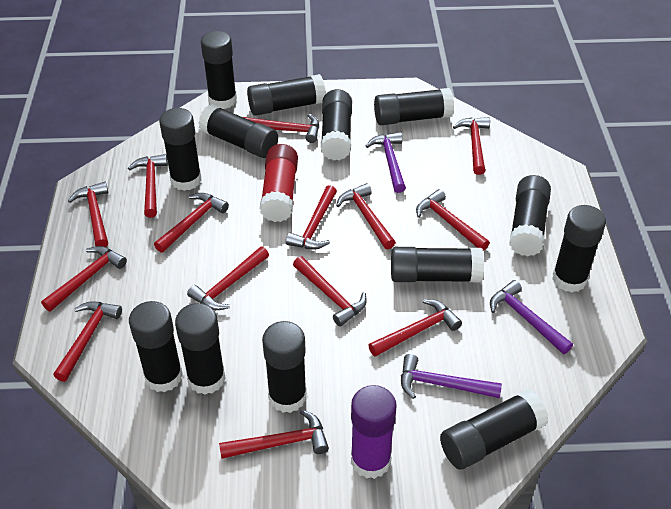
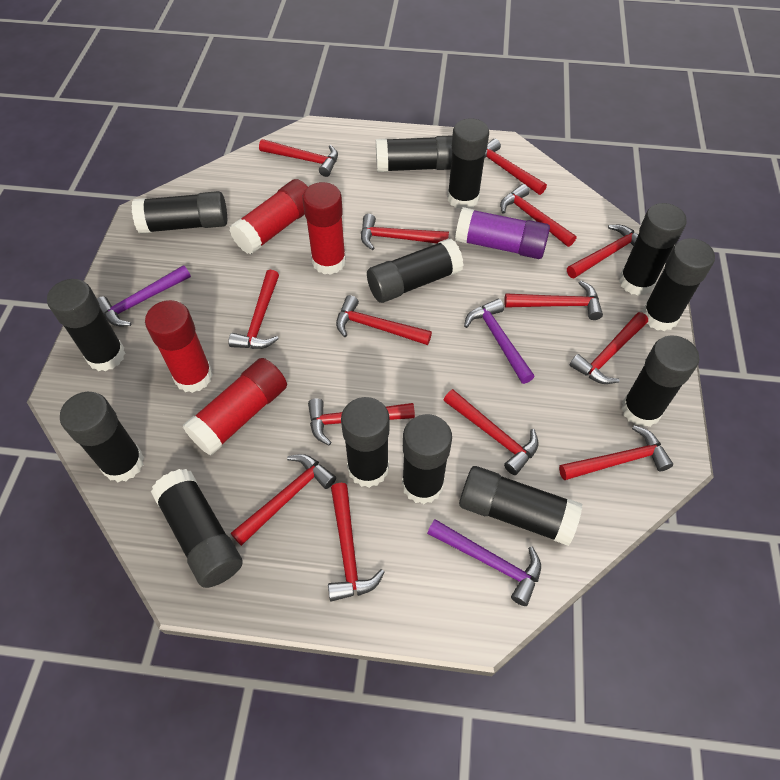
red glue stick: 1 -> 4

